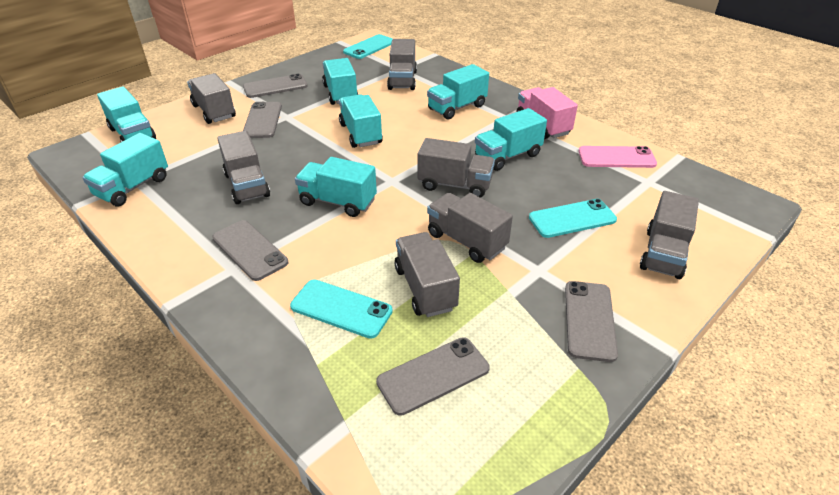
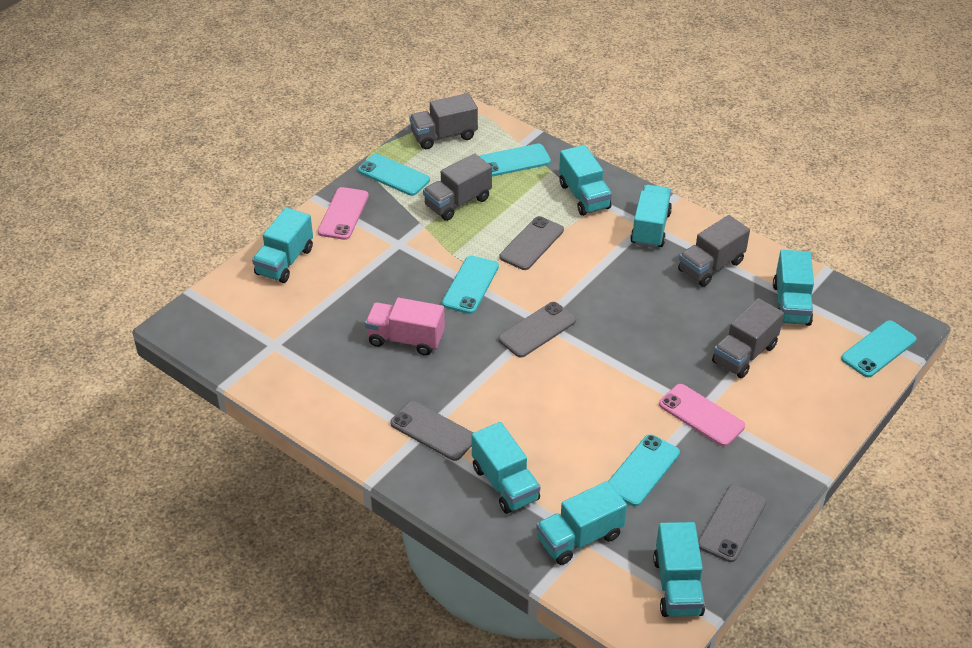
grey phone: 5 -> 4
grey truck: 7 -> 4
pink phone: 1 -> 2
turquoise phone: 3 -> 5

